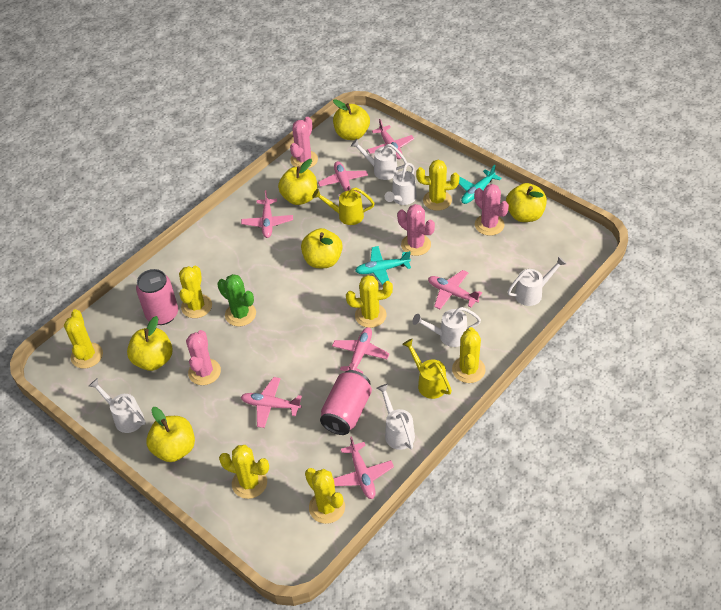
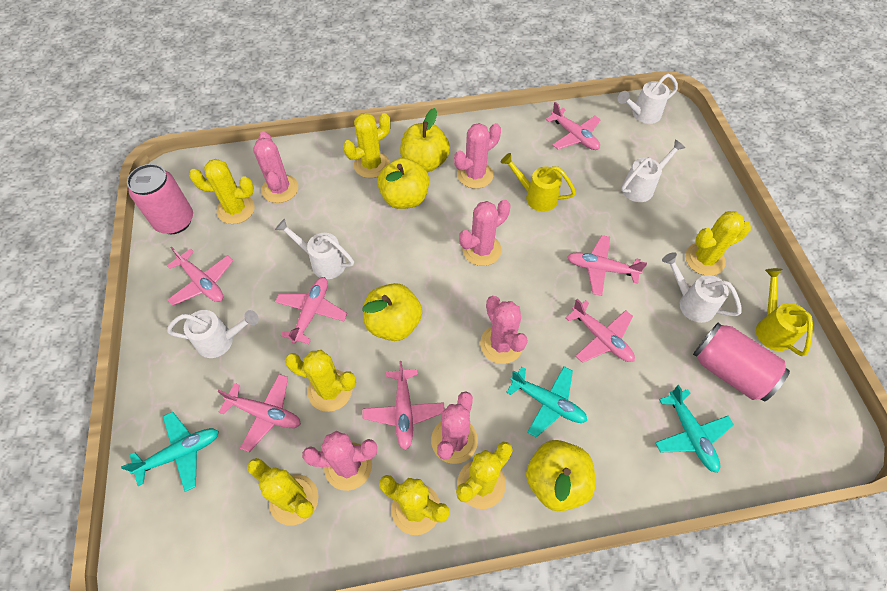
green cactus: 1 -> 0
pink cactus: 4 -> 6
turquoise plane: 2 -> 3
white watering can: 6 -> 5
yellow apple: 6 -> 4

